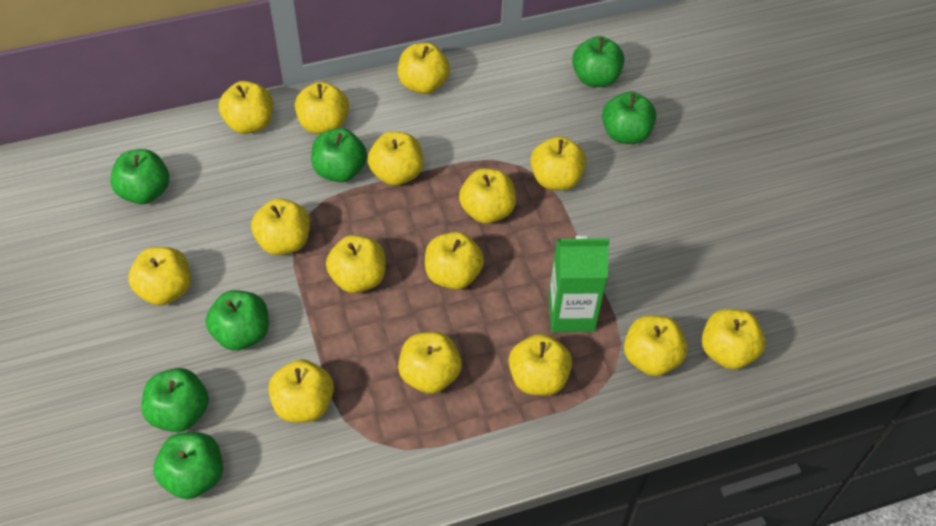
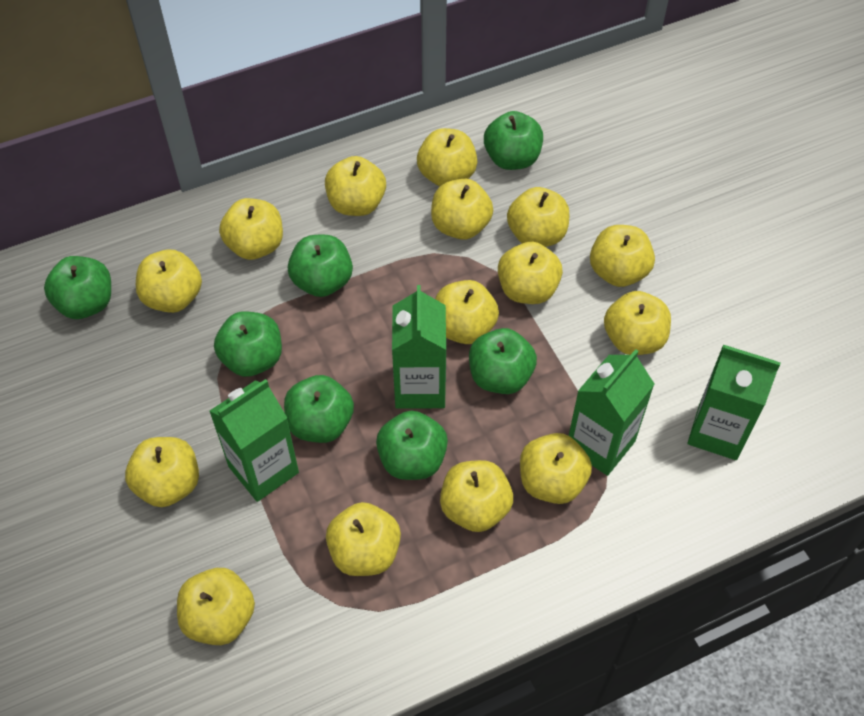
green carton: 1 -> 4

